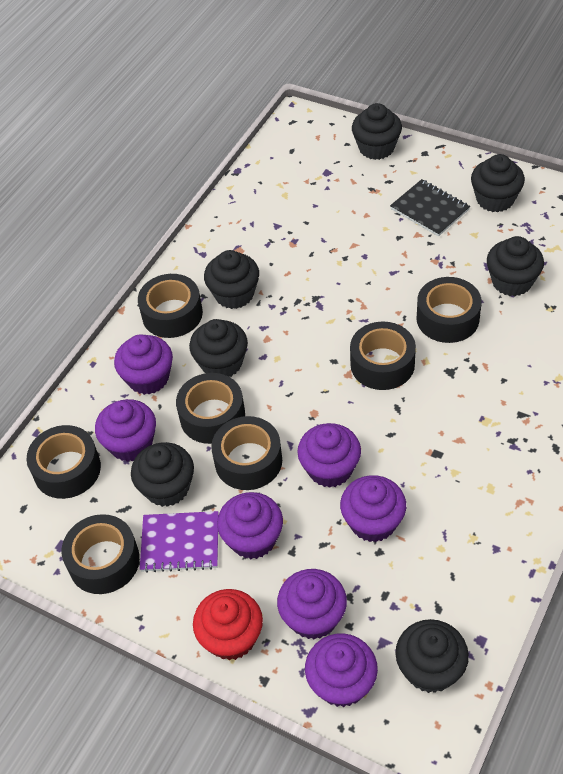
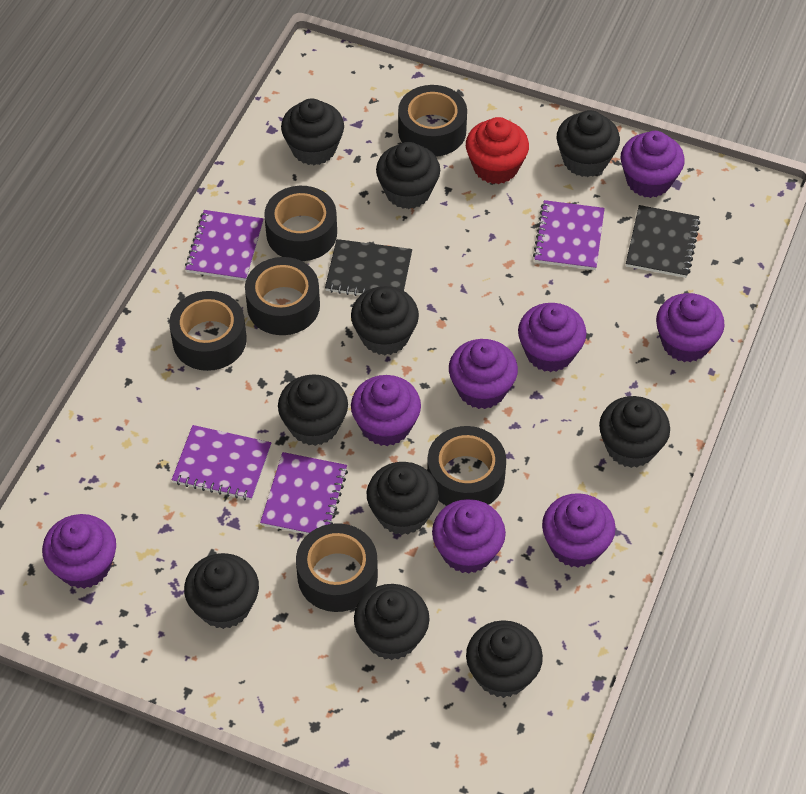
black cupcake: 7 -> 10
black notebook: 1 -> 2
black tape: 7 -> 6
purple cupcake: 7 -> 8
purple notebook: 1 -> 4

